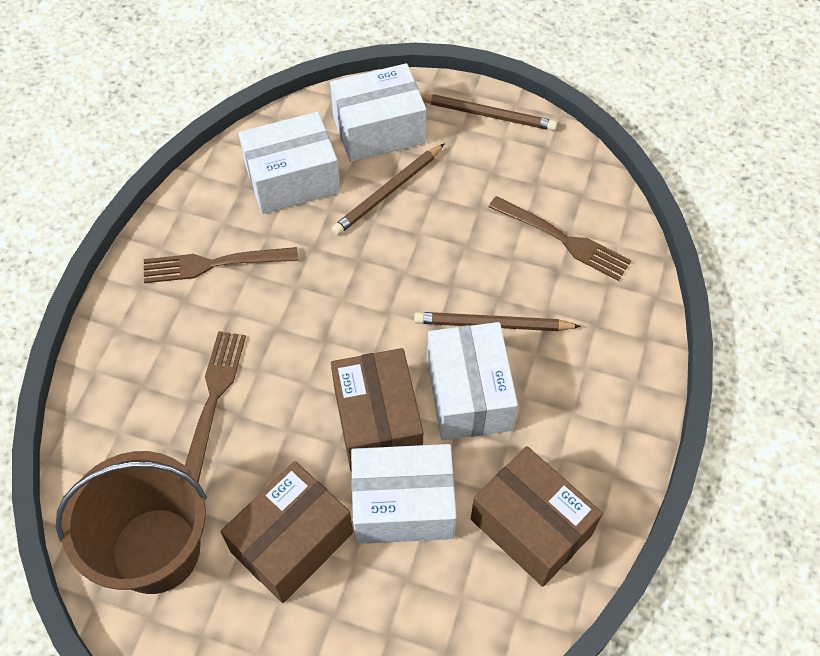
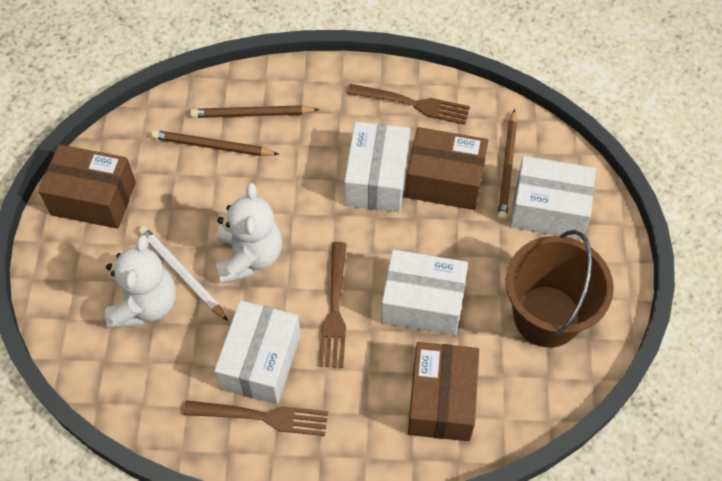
white pencil: 0 -> 1
white teddy bear: 0 -> 2

